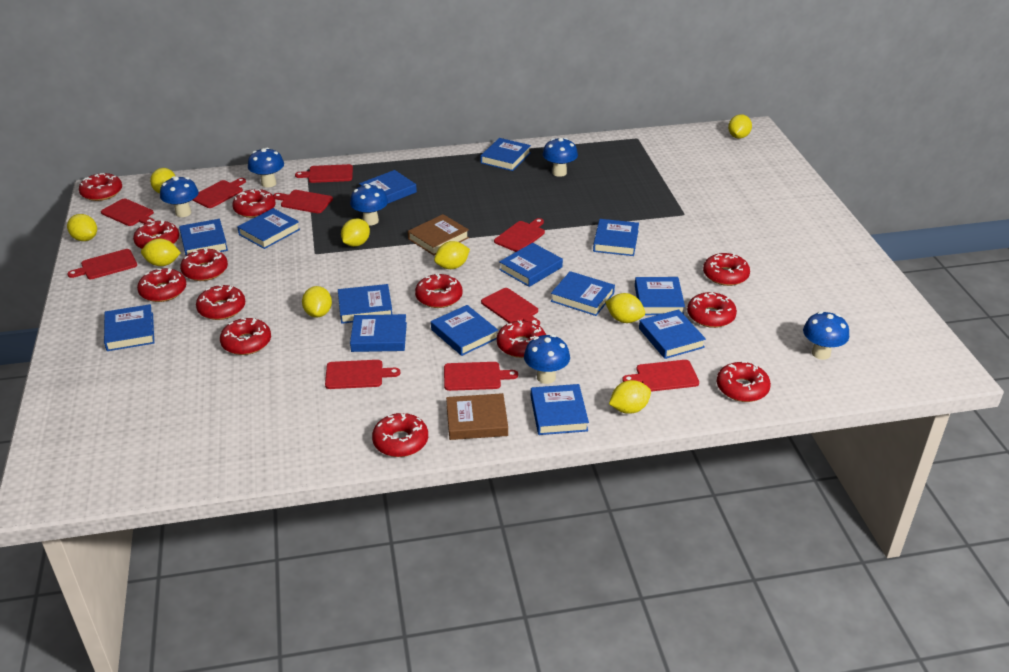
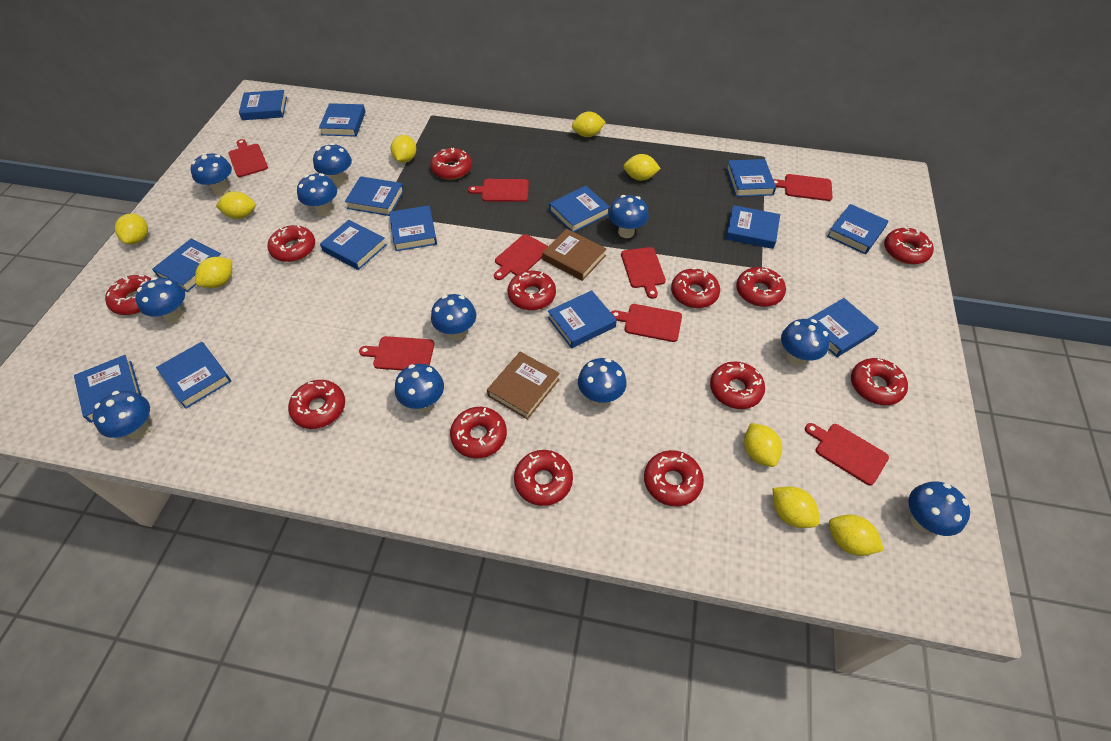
blue mushroom: 6 -> 11
red cutting board: 10 -> 8

